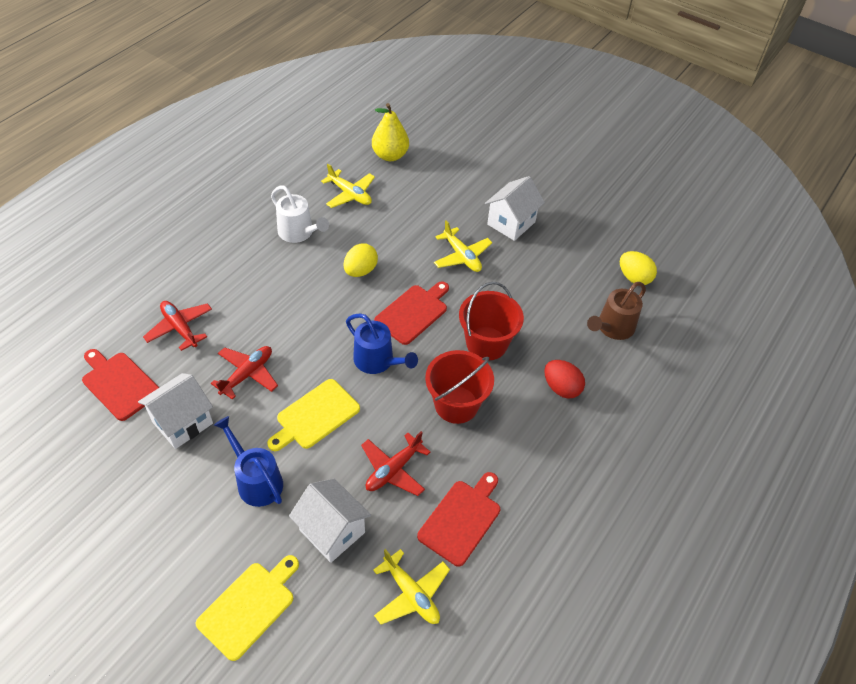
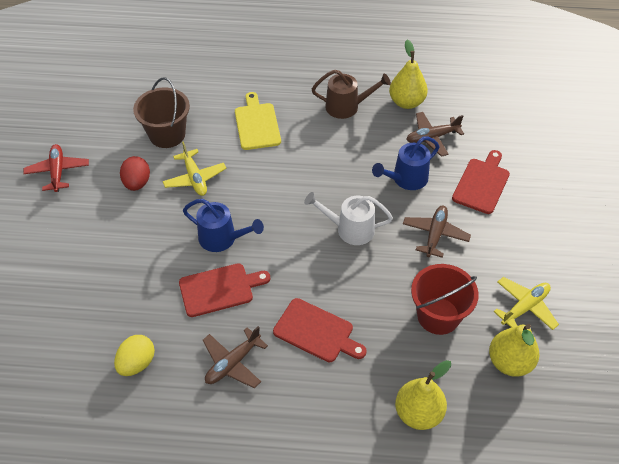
brown bucket: 0 -> 1
brown plane: 0 -> 3
red bucket: 2 -> 1
red plane: 3 -> 1
white house: 3 -> 0
yellow cutting board: 2 -> 1
yellow egg: 2 -> 1
yellow pear: 1 -> 3
yellow plane: 3 -> 2

